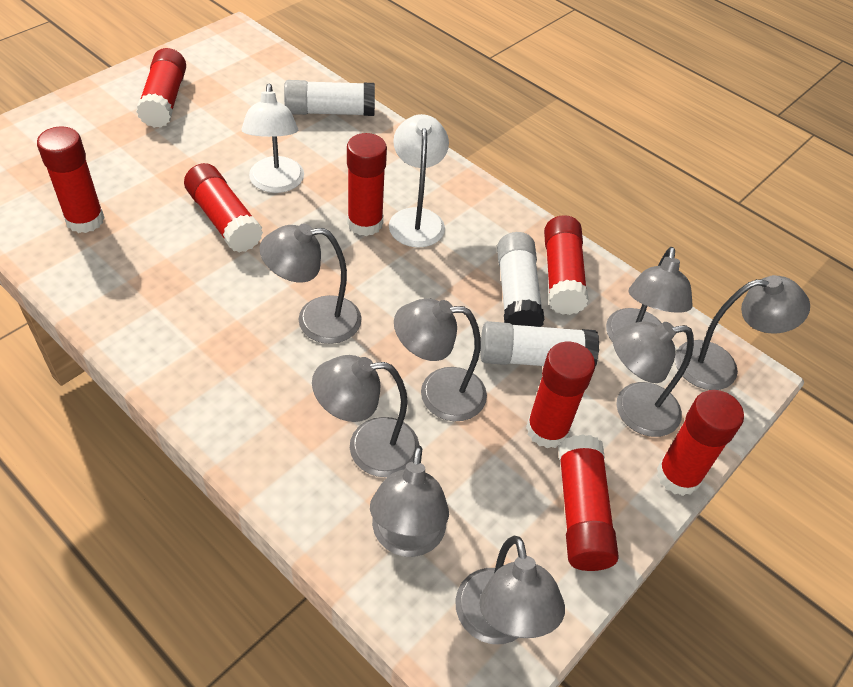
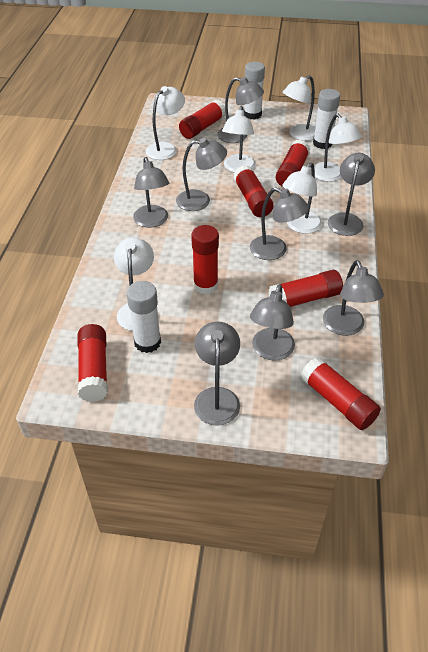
red glue stick: 8 -> 7
white lamp: 2 -> 6

